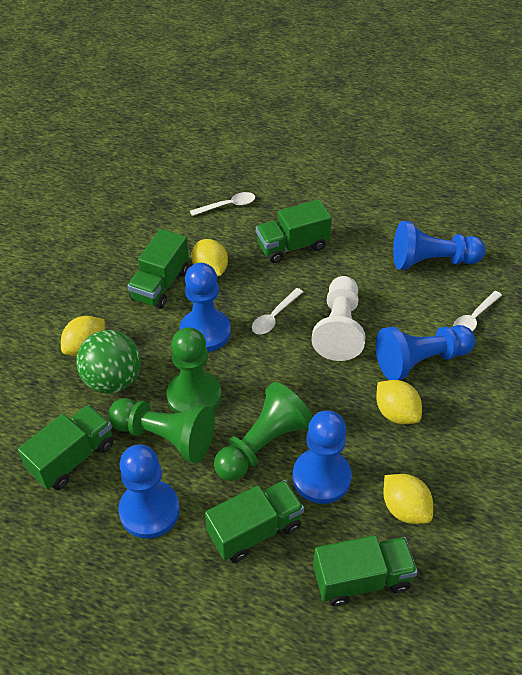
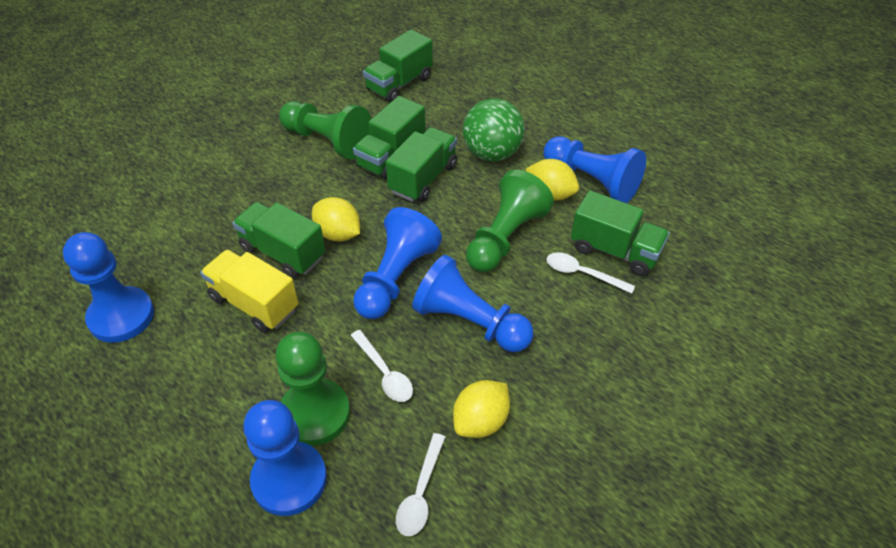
white pawn: 1 -> 0
yellow lemon: 4 -> 3
yellow truck: 0 -> 1

